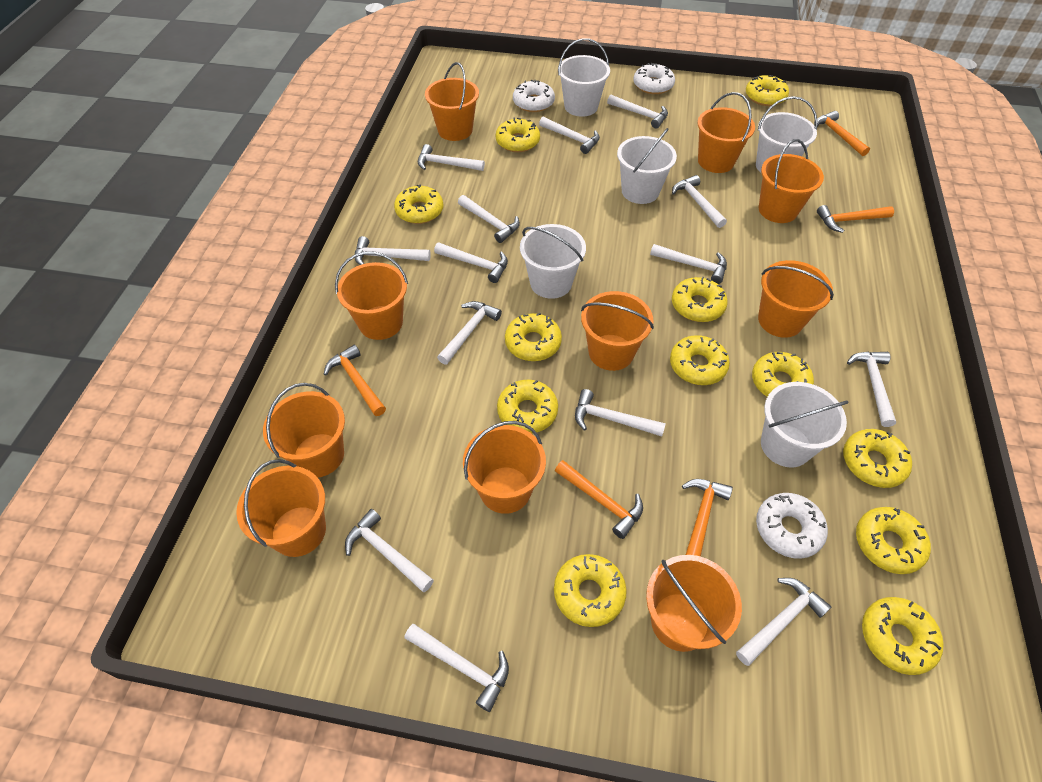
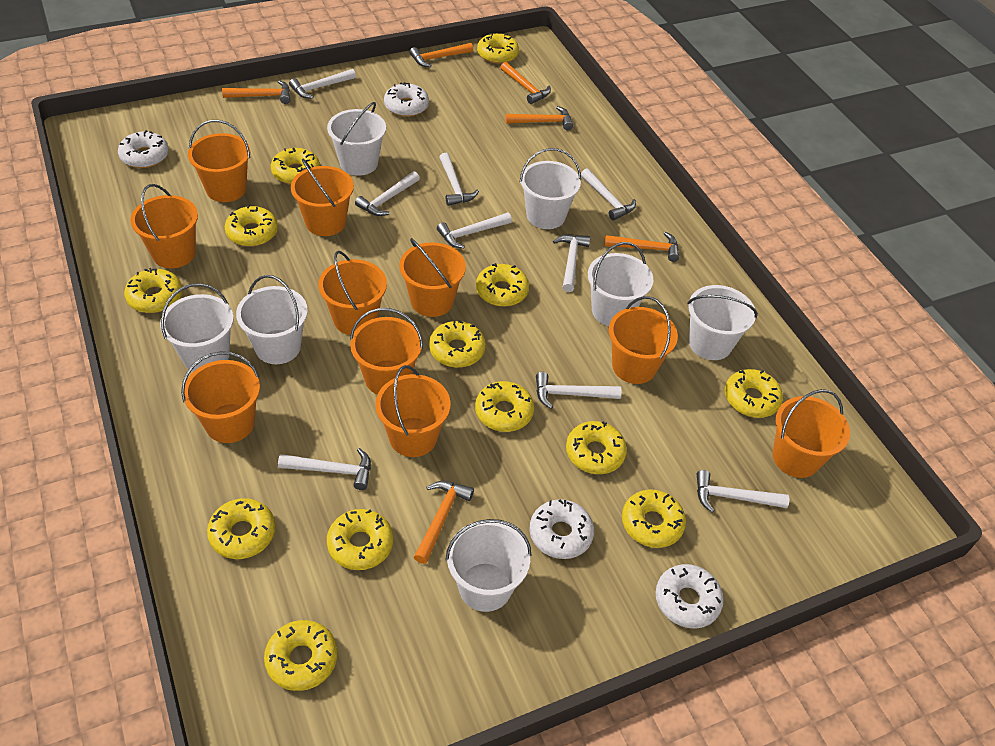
orange hammer: 5 -> 6
white bucket: 5 -> 7
white donut: 3 -> 4
white hammer: 14 -> 9
yellow donut: 12 -> 13

